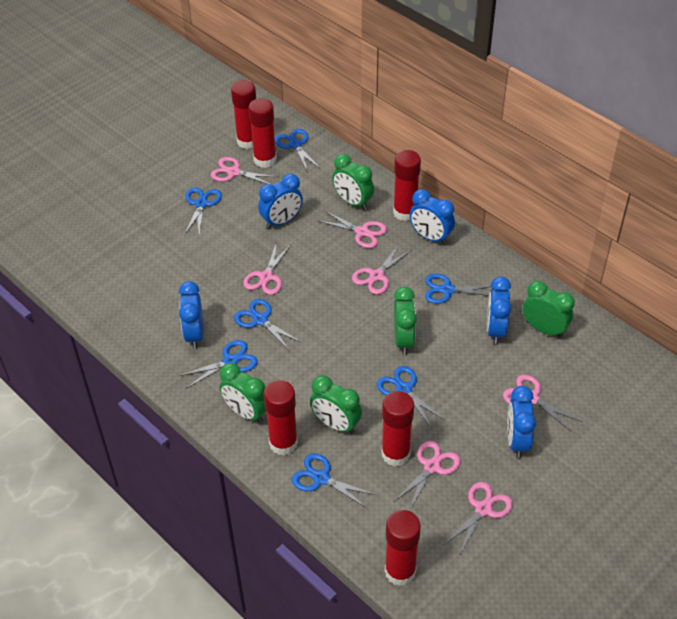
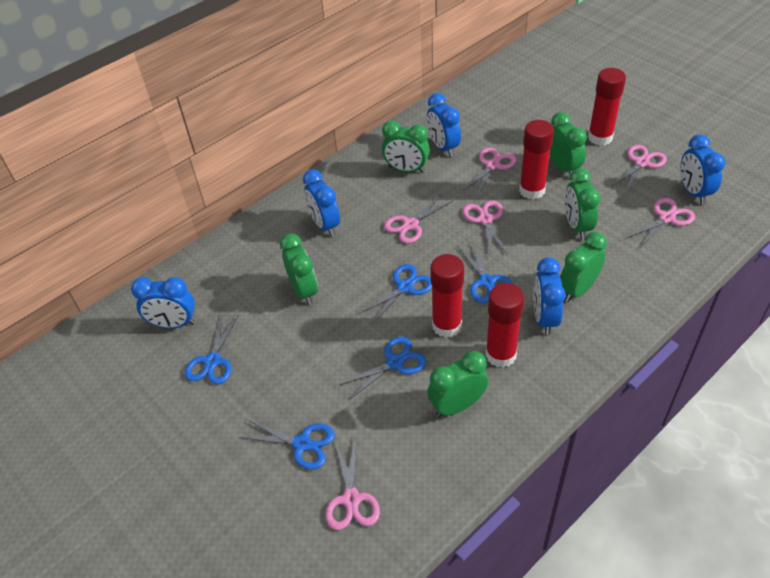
blue scissors: 7 -> 5
green clock: 5 -> 6
pink scissors: 7 -> 6
red glue stick: 6 -> 4

